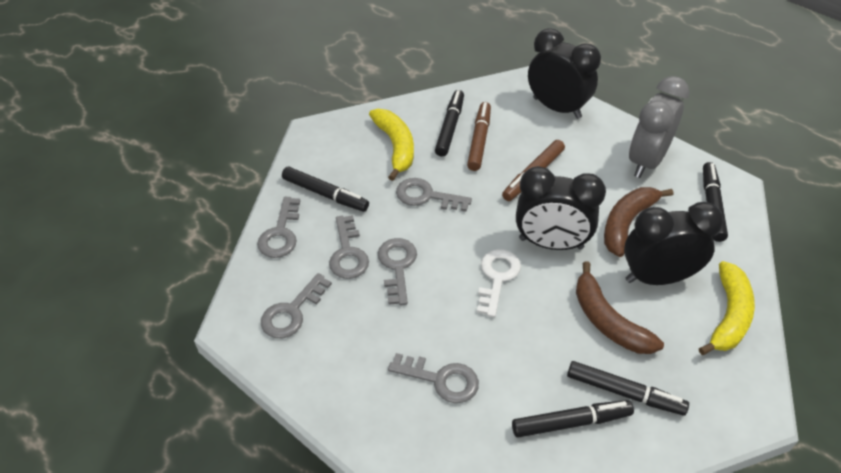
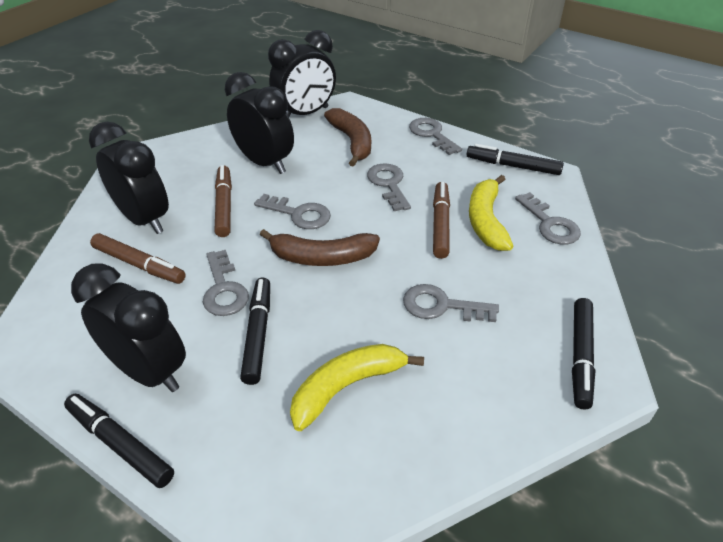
black clock: 3 -> 4
black marker: 5 -> 4
brown marker: 2 -> 3
grey clock: 1 -> 0
white key: 1 -> 0

